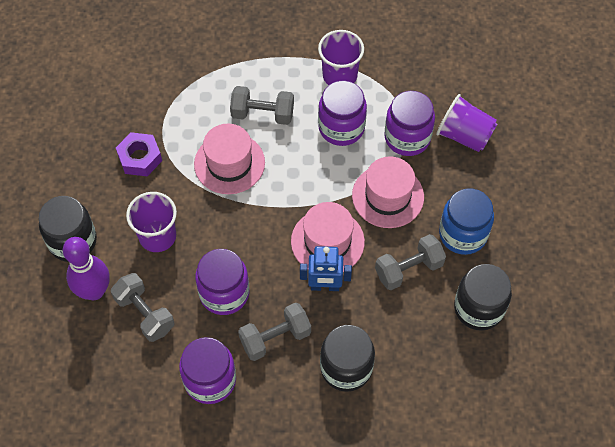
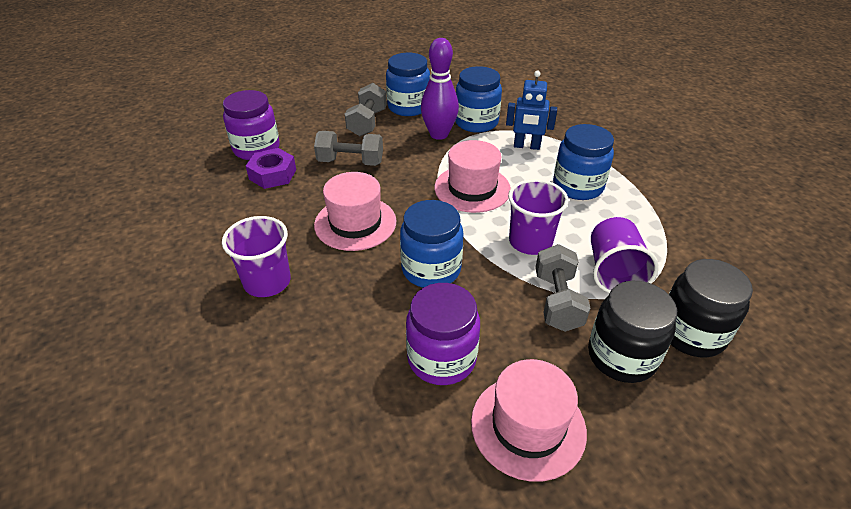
black jar: 3 -> 2
blue jar: 1 -> 4
grey dumbbell: 4 -> 3
purple jar: 4 -> 2

